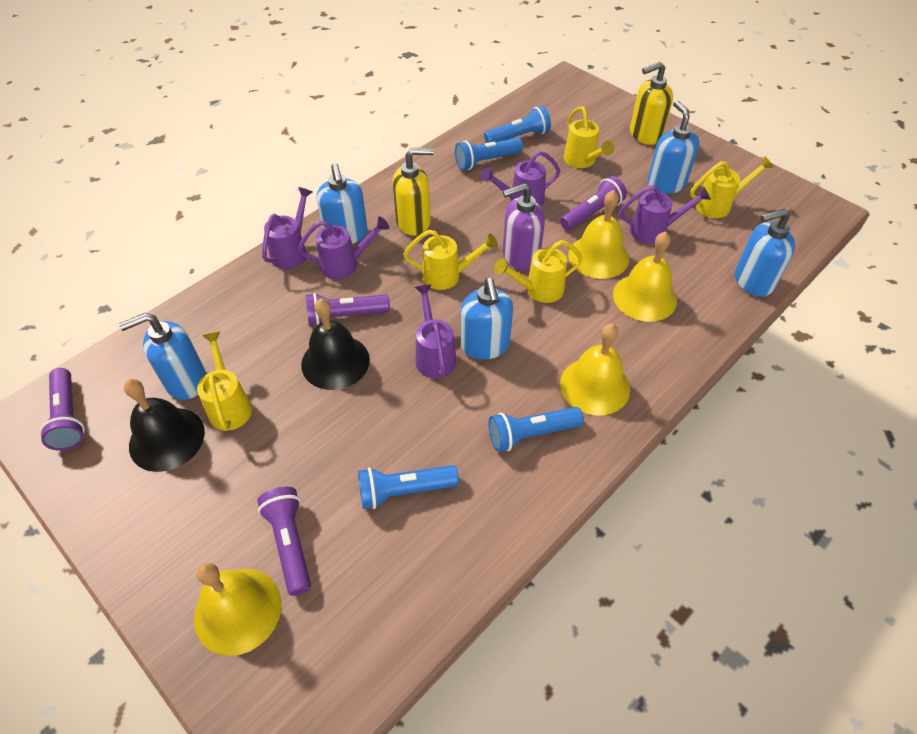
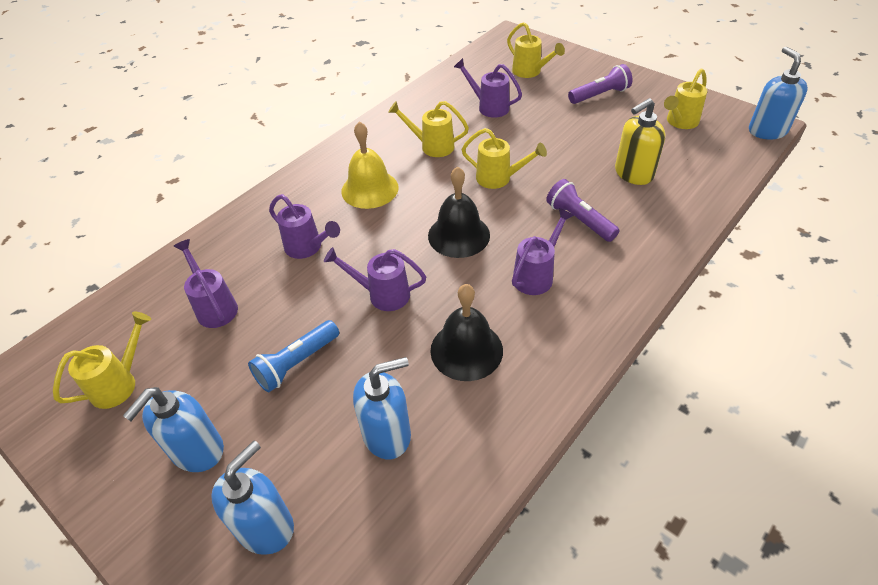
blue flashlight: 4 -> 1
blue soap dispenser: 5 -> 4
purple flashlight: 4 -> 2
purple soap dispenser: 1 -> 0
yellow bell: 4 -> 1
yellow soap dispenser: 2 -> 1

